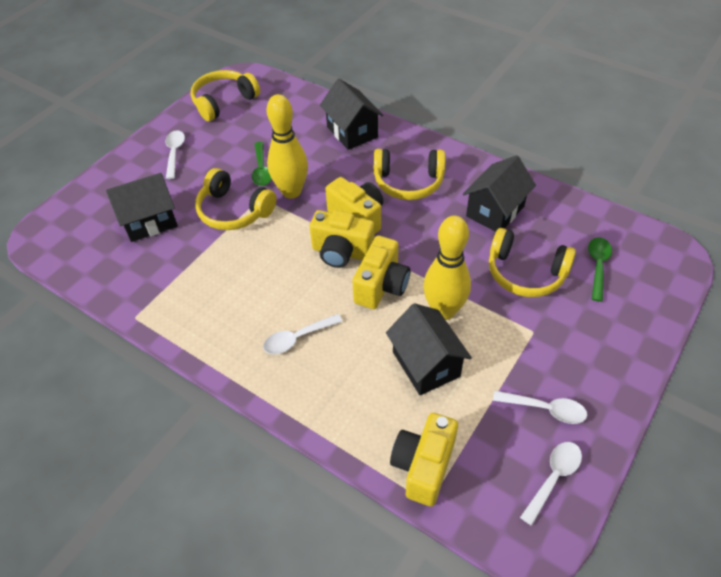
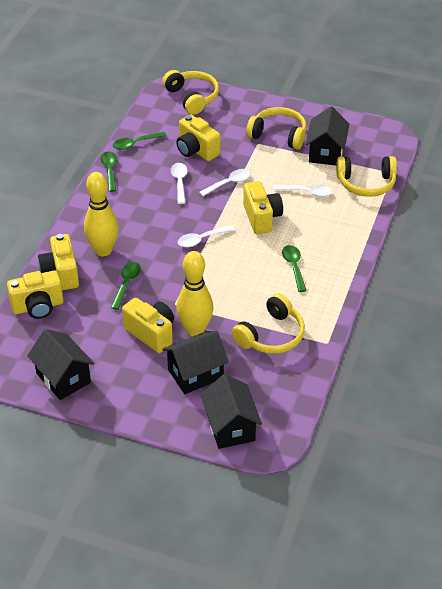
green spoon: 2 -> 4
yellow camera: 4 -> 5

